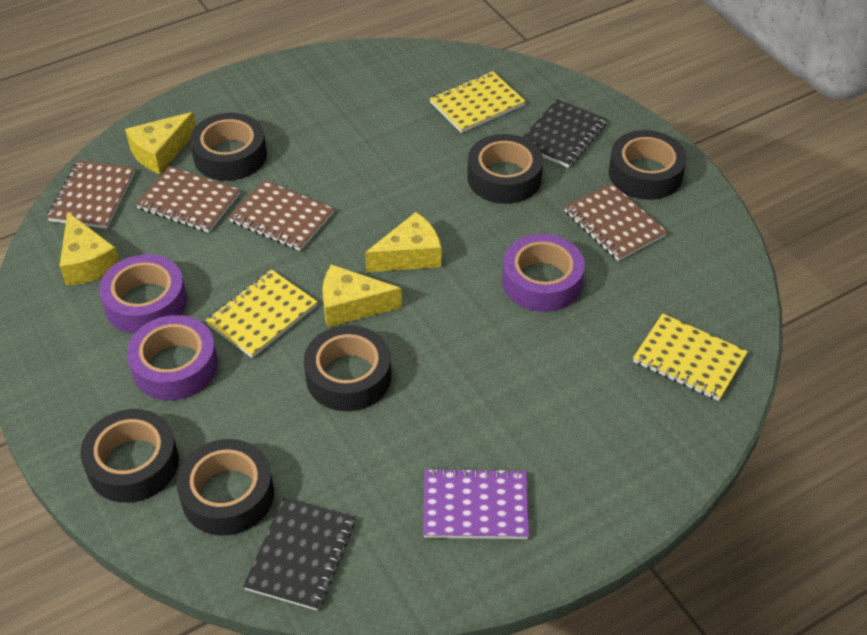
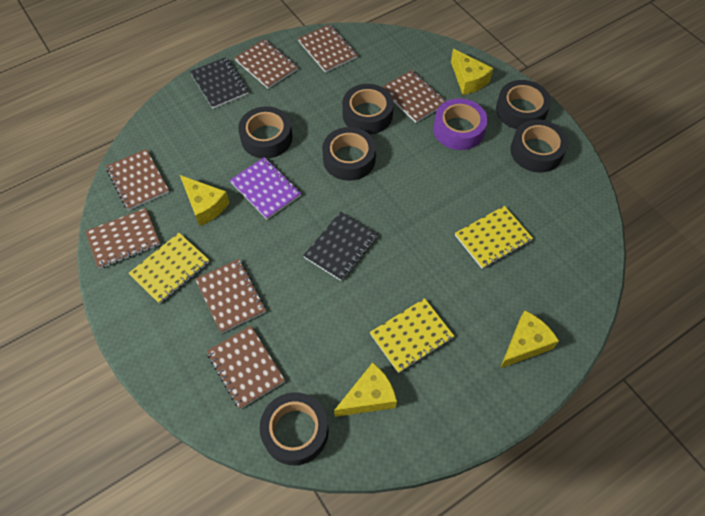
brown notebook: 4 -> 7
purple tape: 3 -> 1

